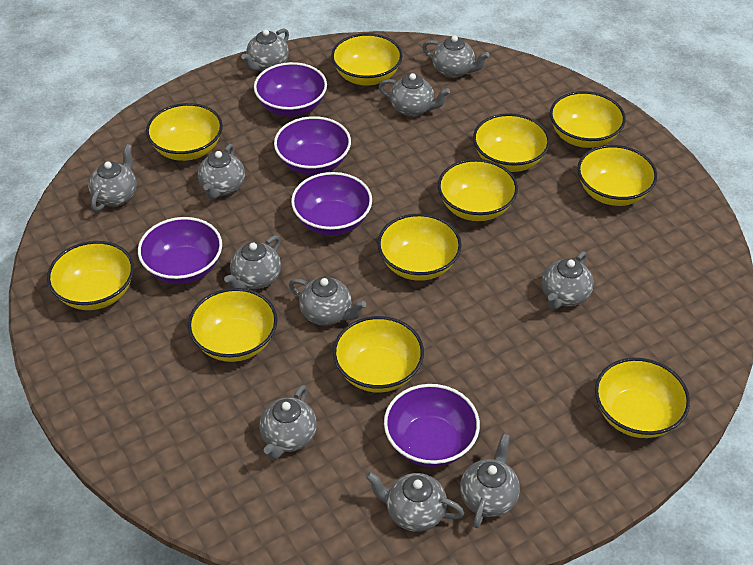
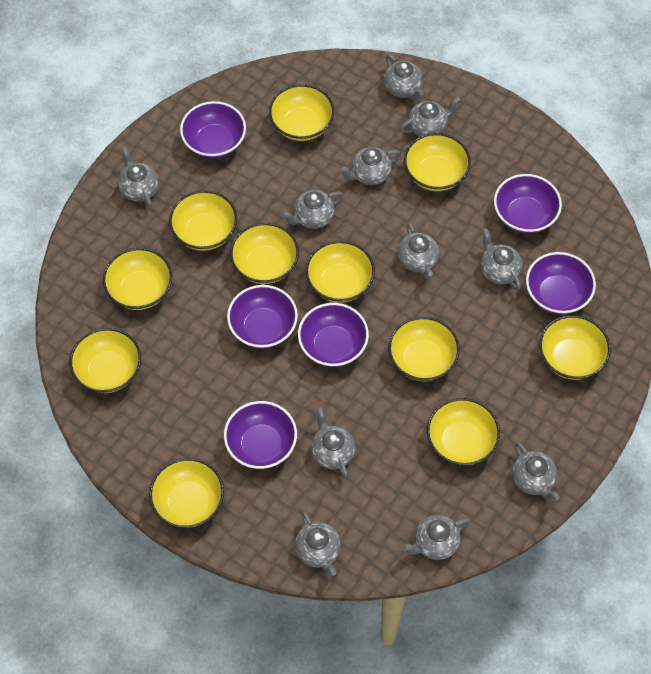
purple bowl: 5 -> 6

